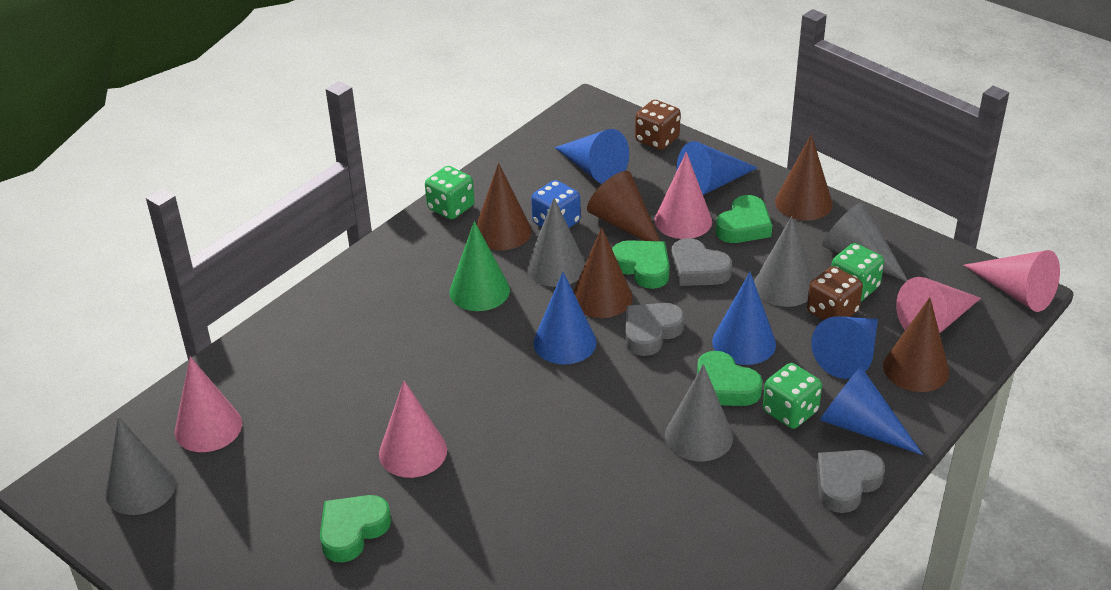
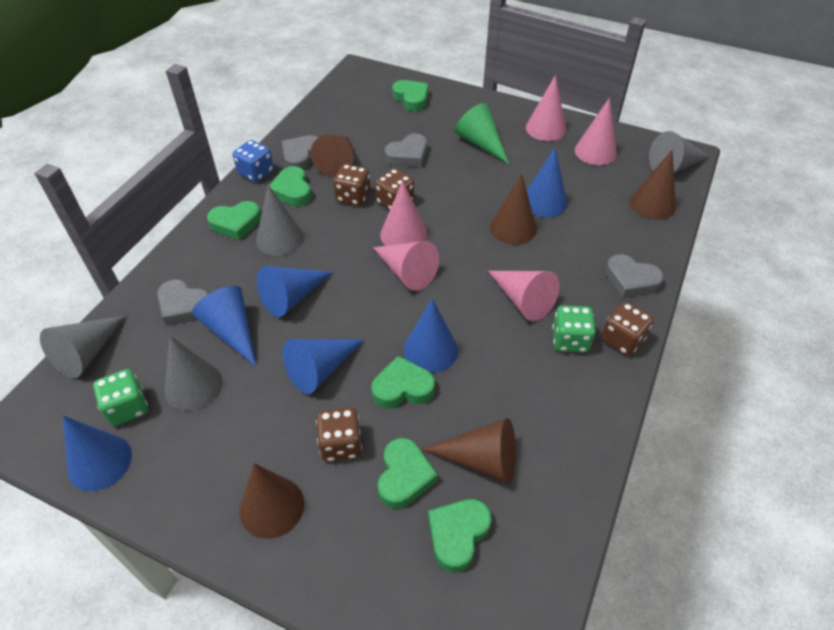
brown dice: 2 -> 4
green dice: 3 -> 2
green heart: 4 -> 6
grey cone: 5 -> 4
grey heart: 3 -> 4

